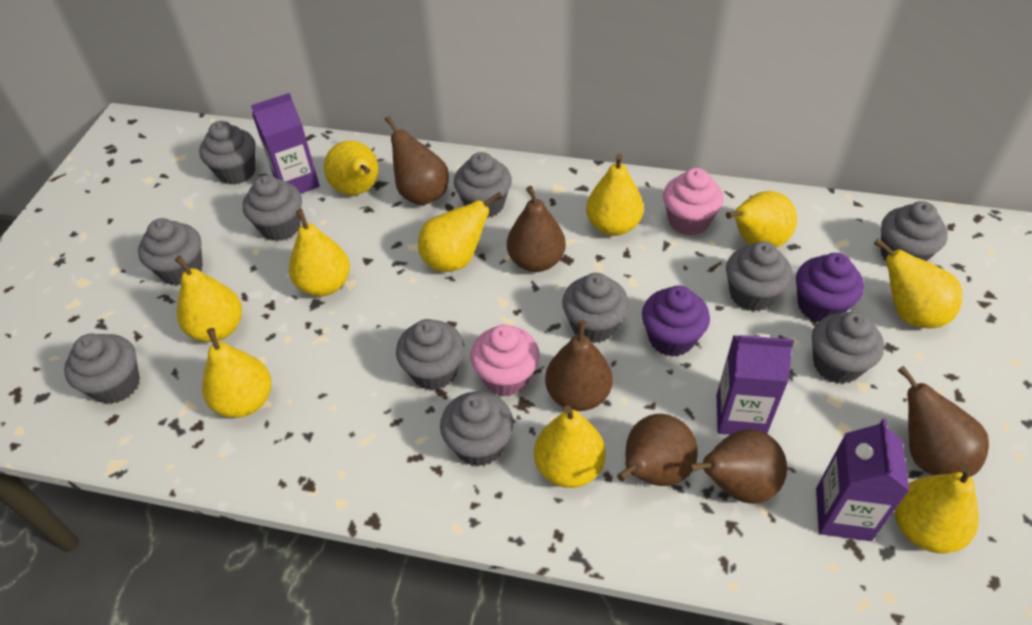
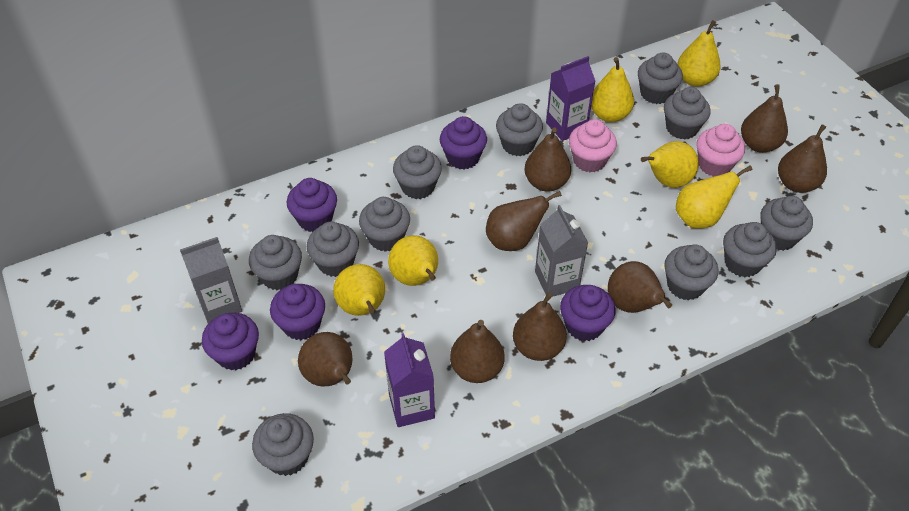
brown pear: 6 -> 8
grey carton: 0 -> 2
purple carton: 3 -> 2
purple cupcake: 2 -> 5
yellow pear: 10 -> 6

